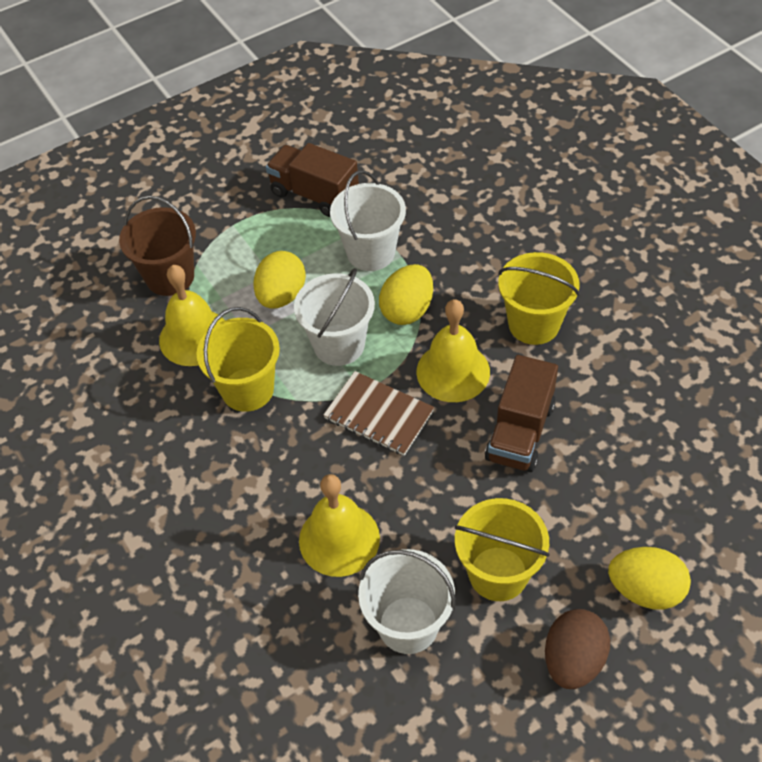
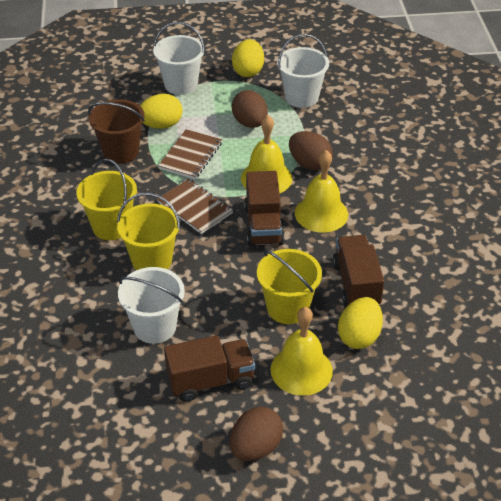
brown egg: 1 -> 3
brown notebook: 1 -> 2
brown truck: 2 -> 3

